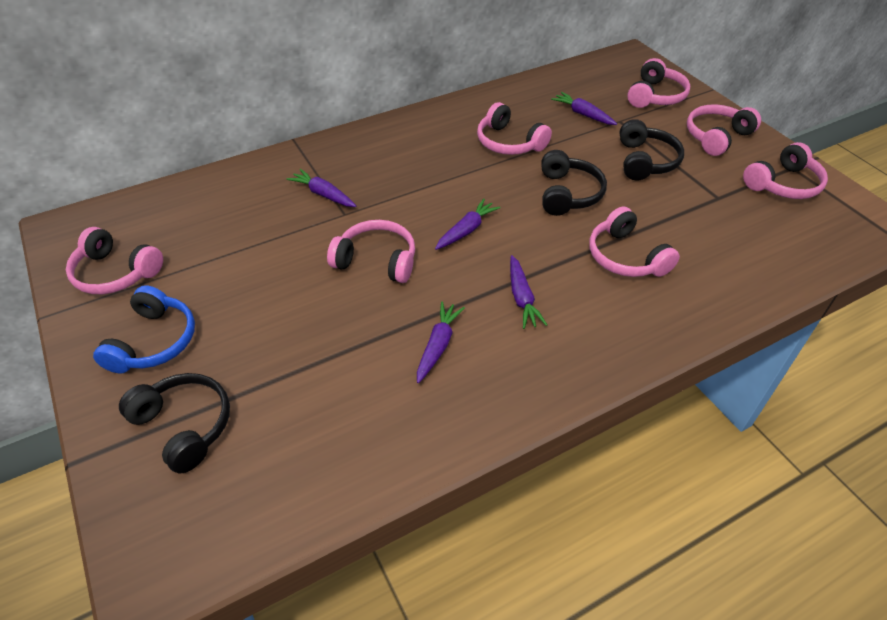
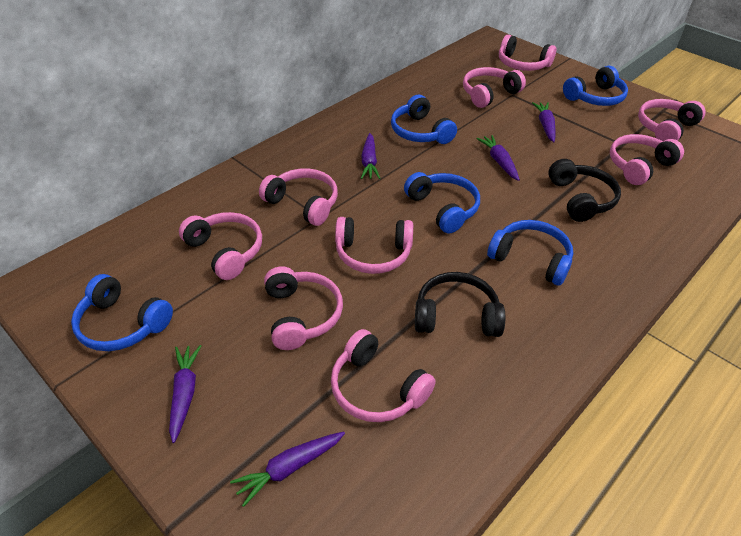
black headphones: 3 -> 2
blue headphones: 1 -> 5
pink headphones: 7 -> 9

